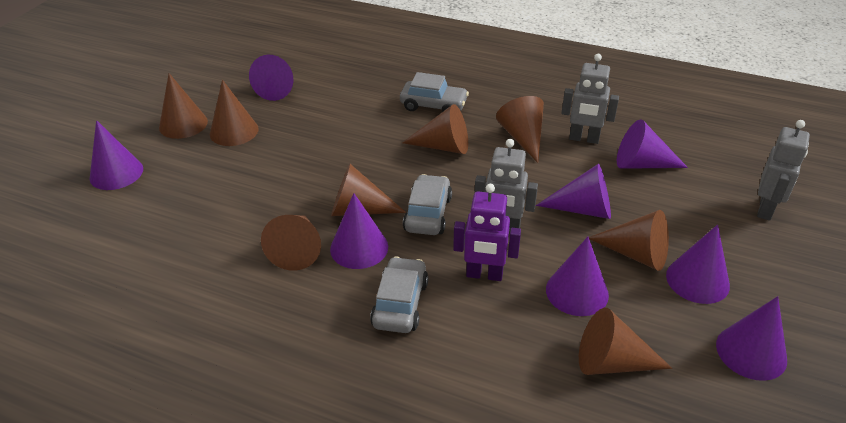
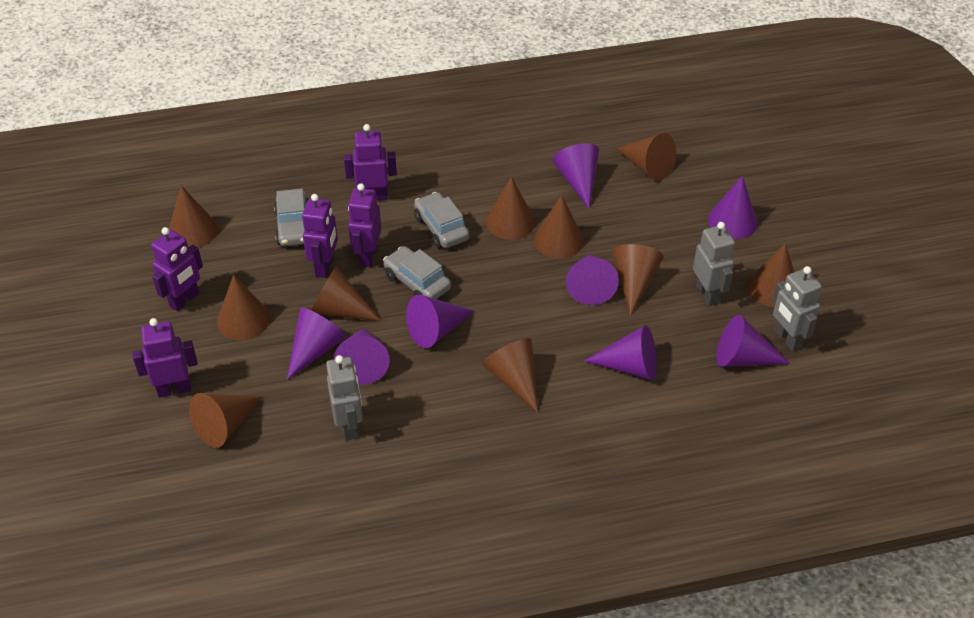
brown cone: 8 -> 10
purple robot: 1 -> 5

